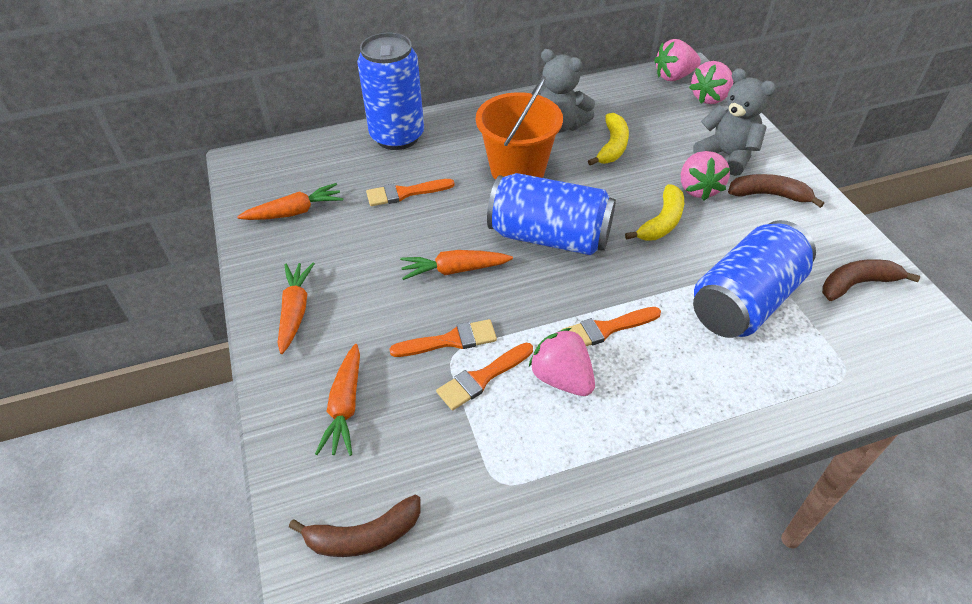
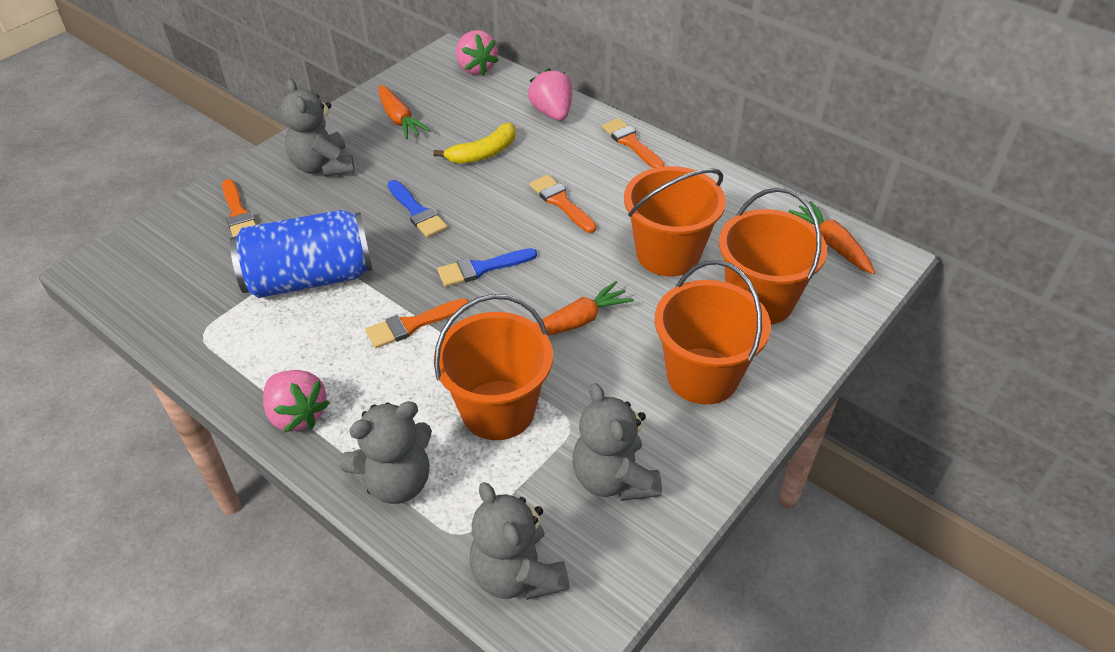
blue brush: 0 -> 2
blue can: 3 -> 1
brown banana: 3 -> 0
grey teddy bear: 2 -> 4
orange bucket: 1 -> 4
orange carrot: 4 -> 3
pink strawberry: 4 -> 3
yellow banana: 2 -> 1

